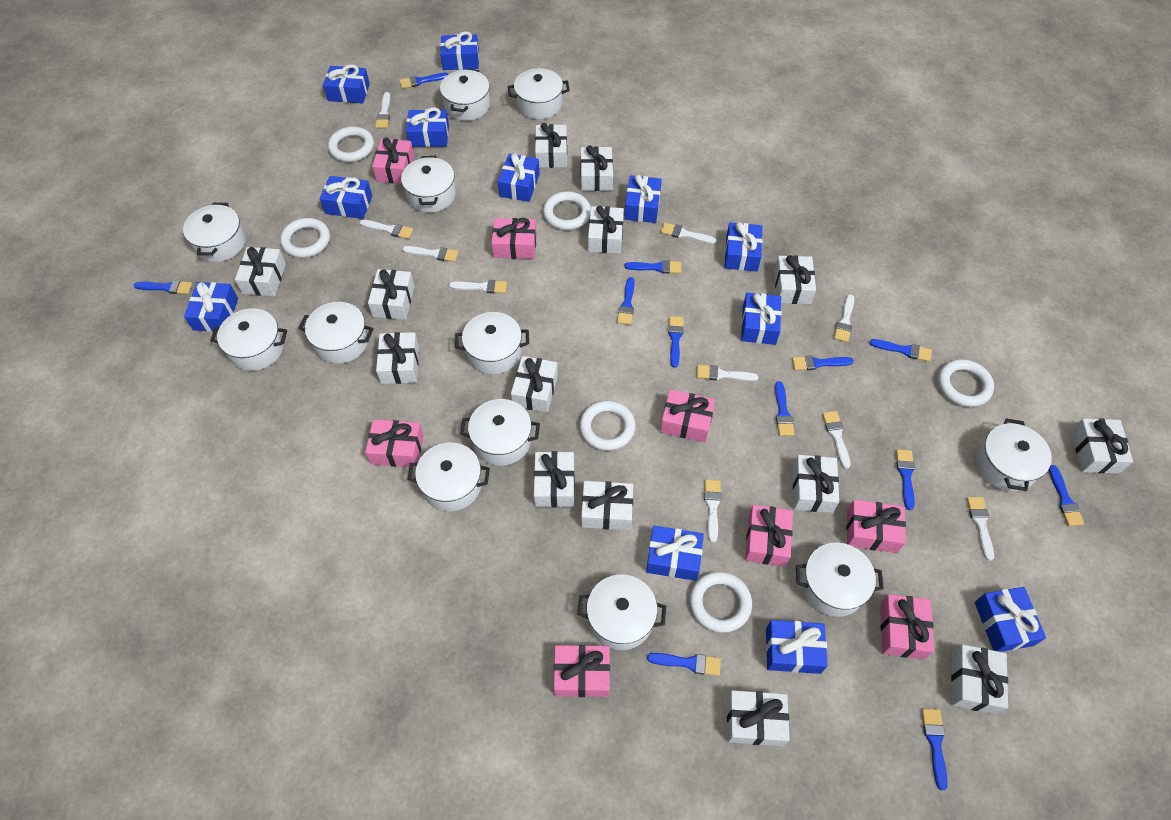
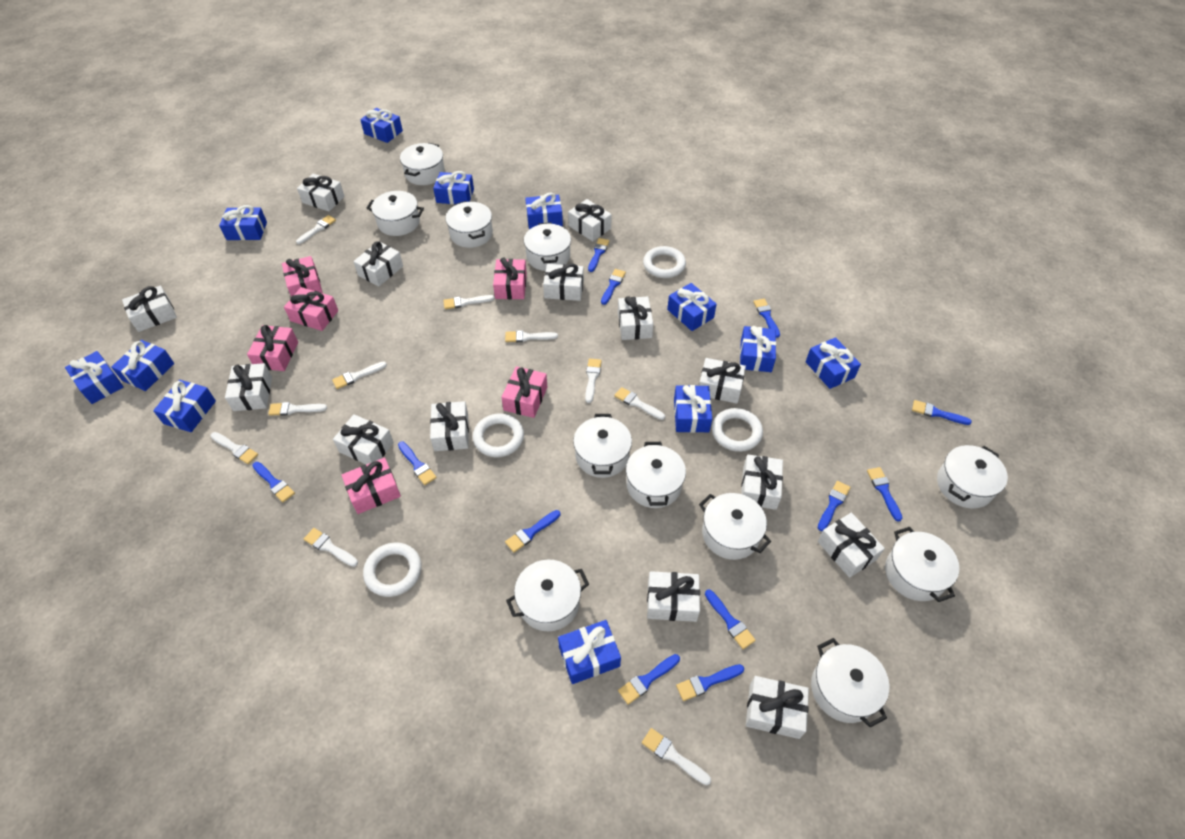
pink gift: 8 -> 6
white pot: 12 -> 11
white ring: 6 -> 4

